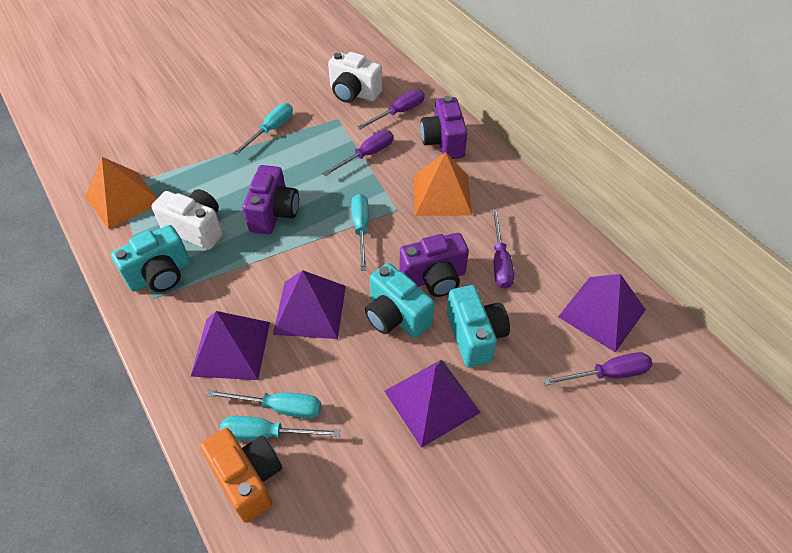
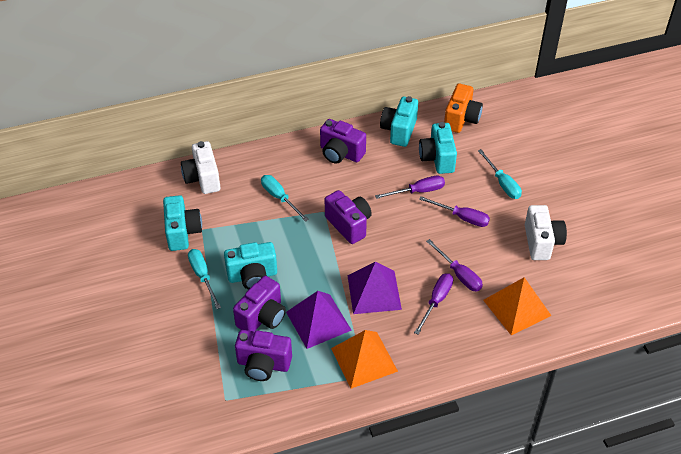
purple camera: 3 -> 4
purple pyramid: 4 -> 2
turquoise camera: 3 -> 4
turquoise screwdriver: 4 -> 3

